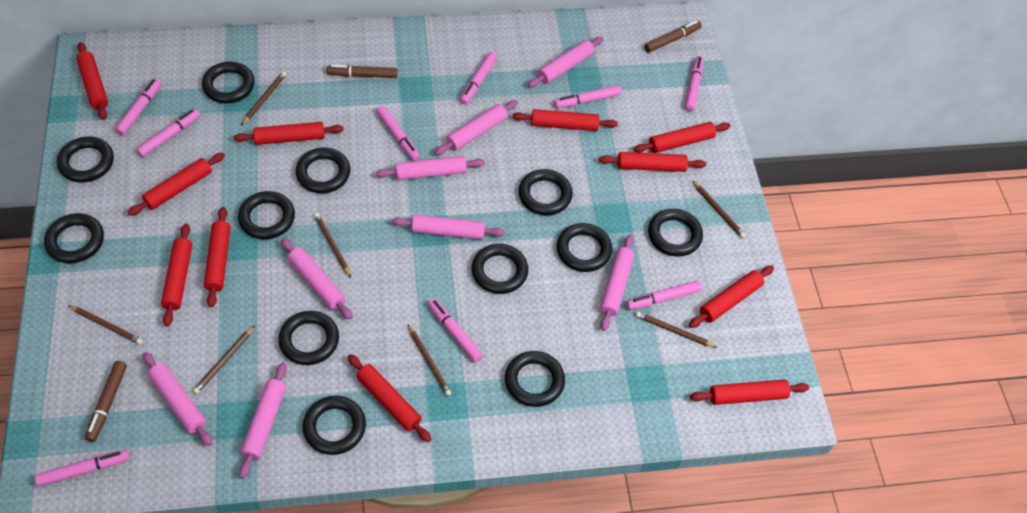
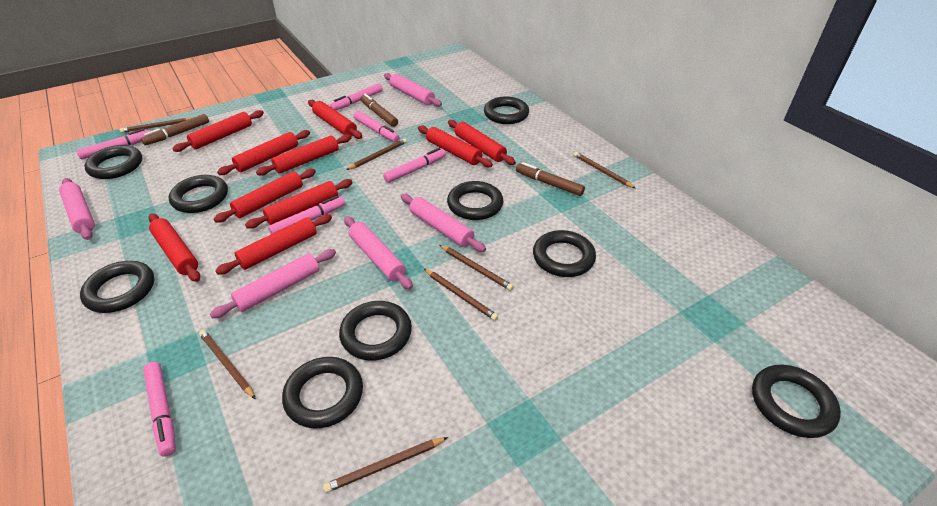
black ring: 12 -> 9
pink marker: 9 -> 6
pink rolling pin: 8 -> 5
red rolling pin: 11 -> 10

